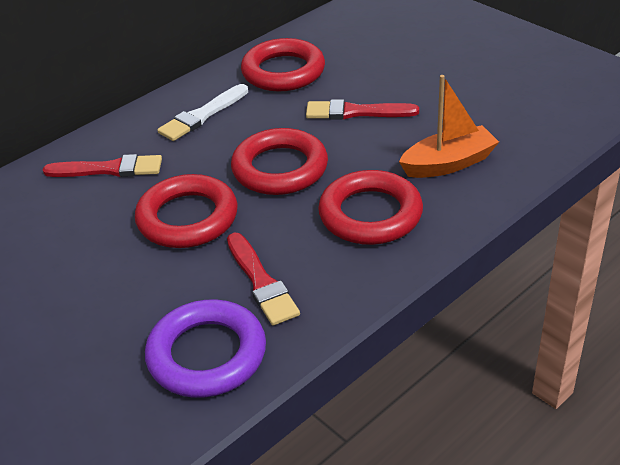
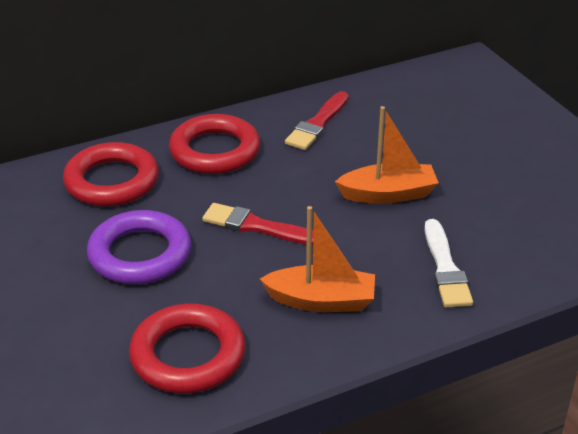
orange boat: 1 -> 2
red brush: 3 -> 2
red ring: 4 -> 3

